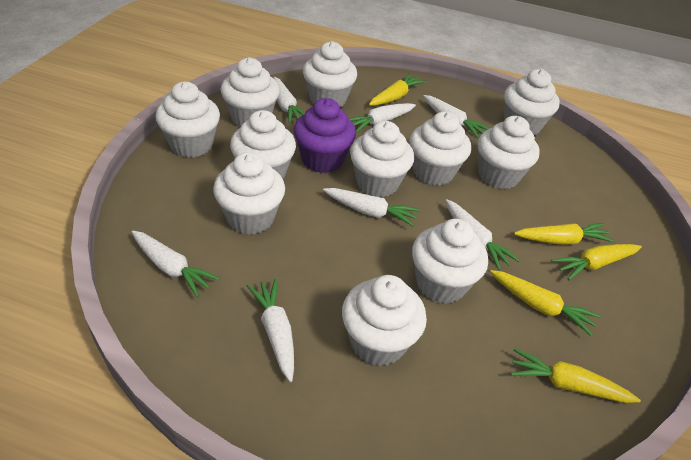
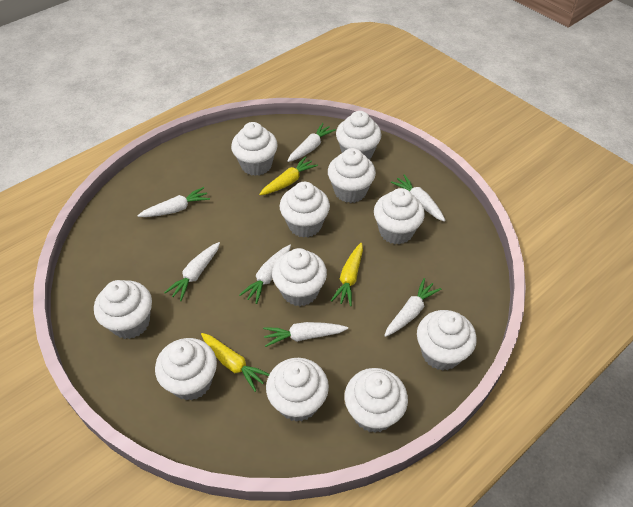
purple cupcake: 1 -> 0
yellow carrot: 5 -> 3

